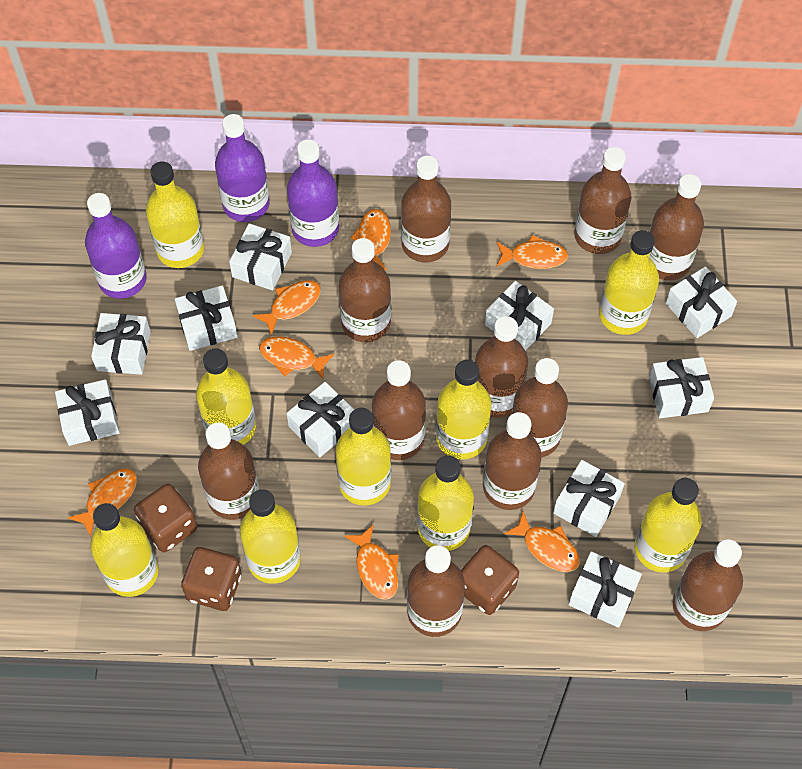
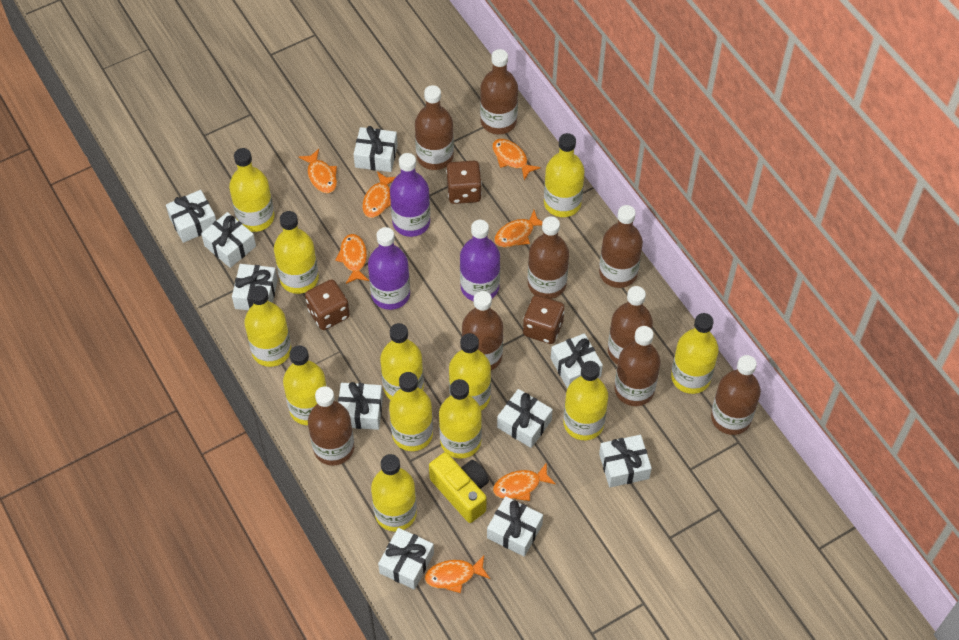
brown bottle: 11 -> 9
yellow bottle: 9 -> 12
yellow camera: 0 -> 1

